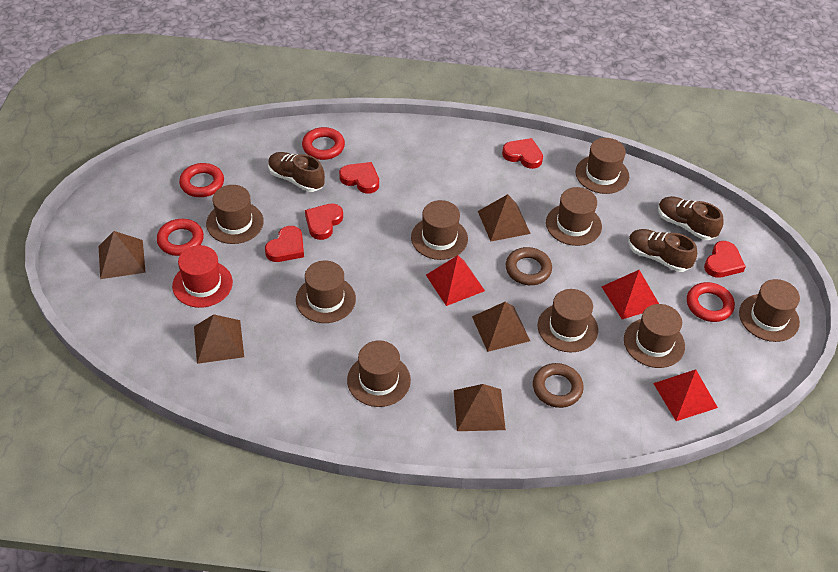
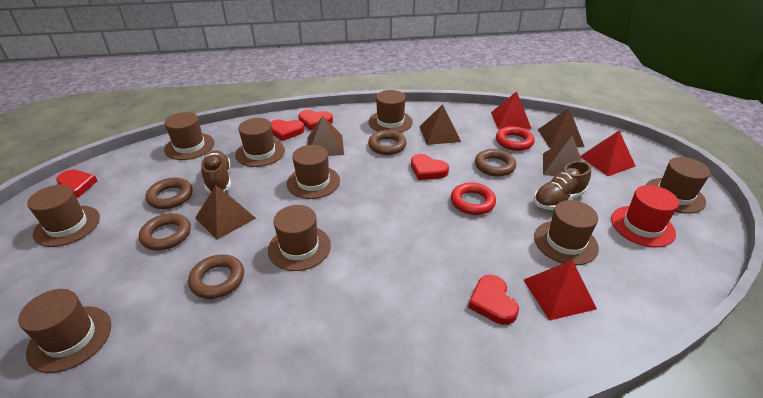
brown ring: 2 -> 5
brown shoe: 3 -> 2
red ring: 4 -> 2

